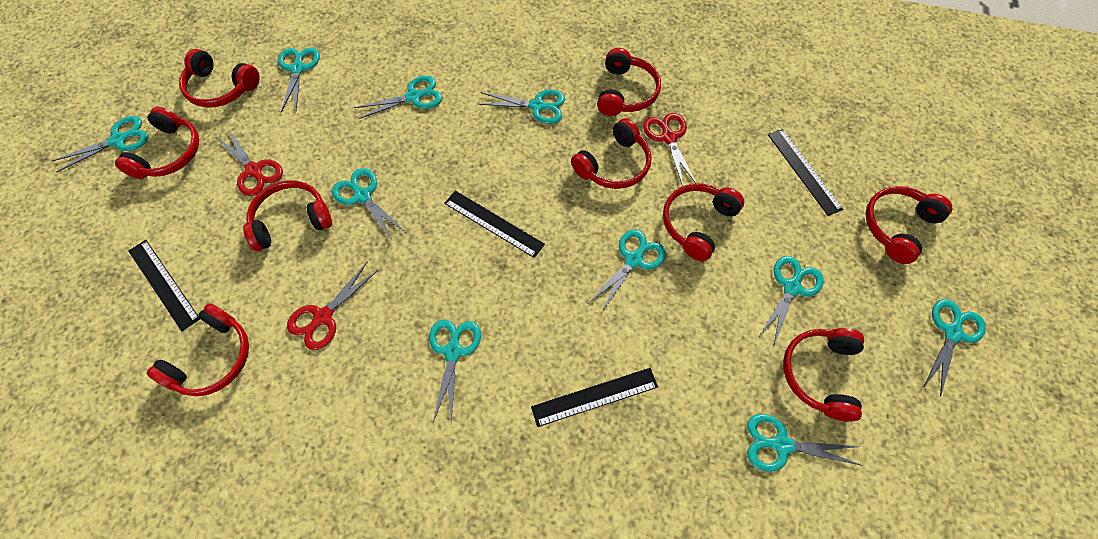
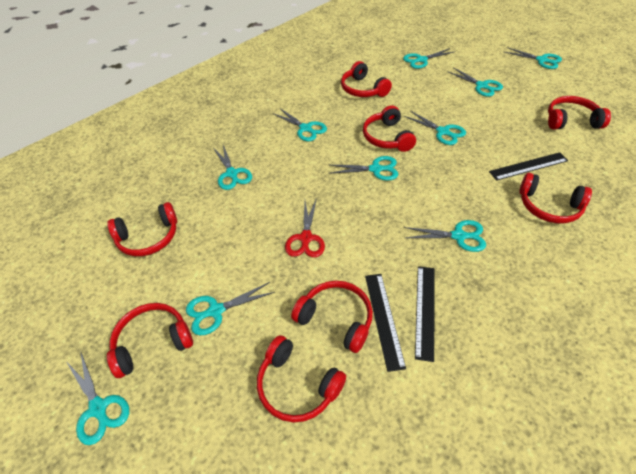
black ruler: 4 -> 3
red headphones: 9 -> 8
red scissors: 3 -> 1

